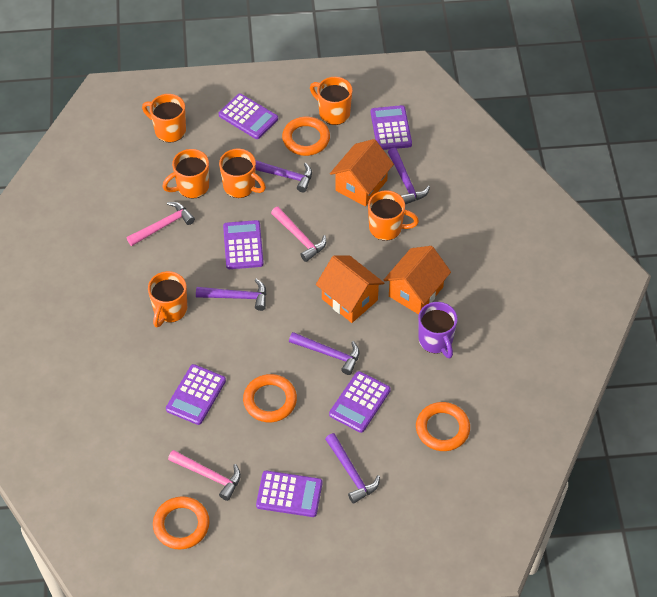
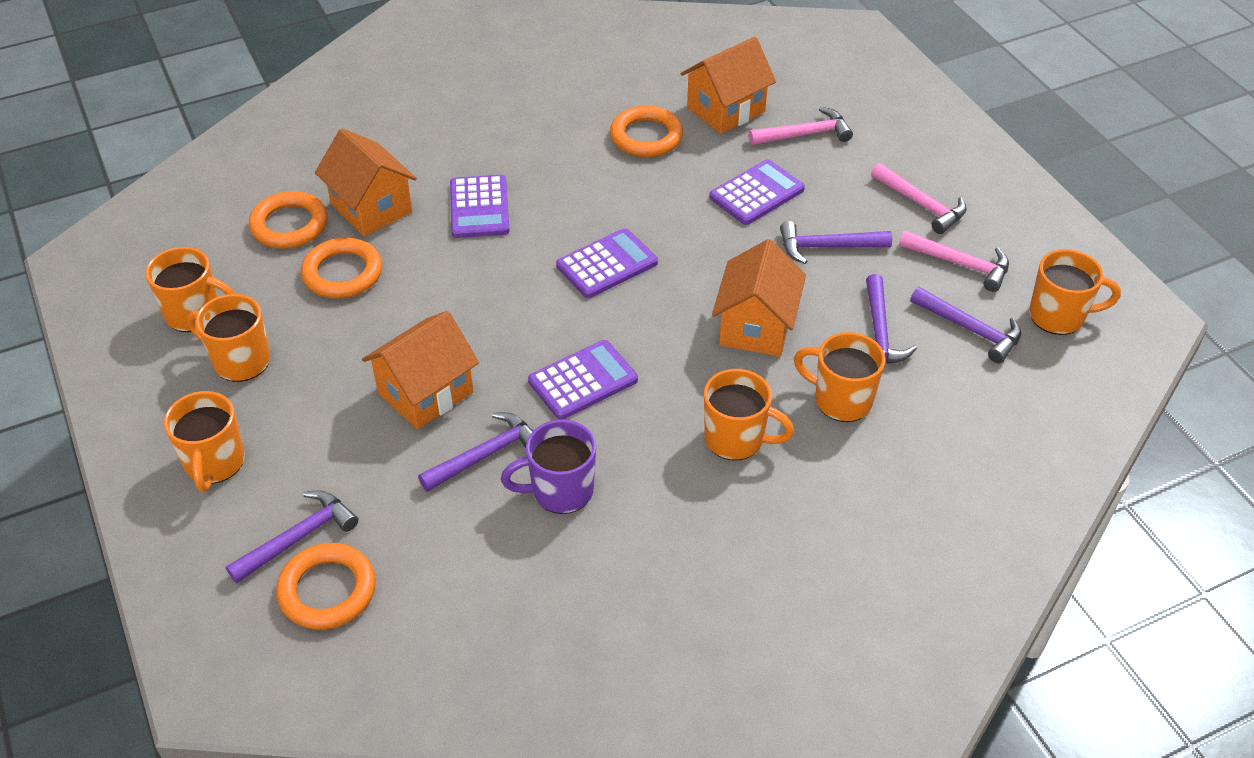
orange house: 3 -> 4
purple calculator: 6 -> 4

